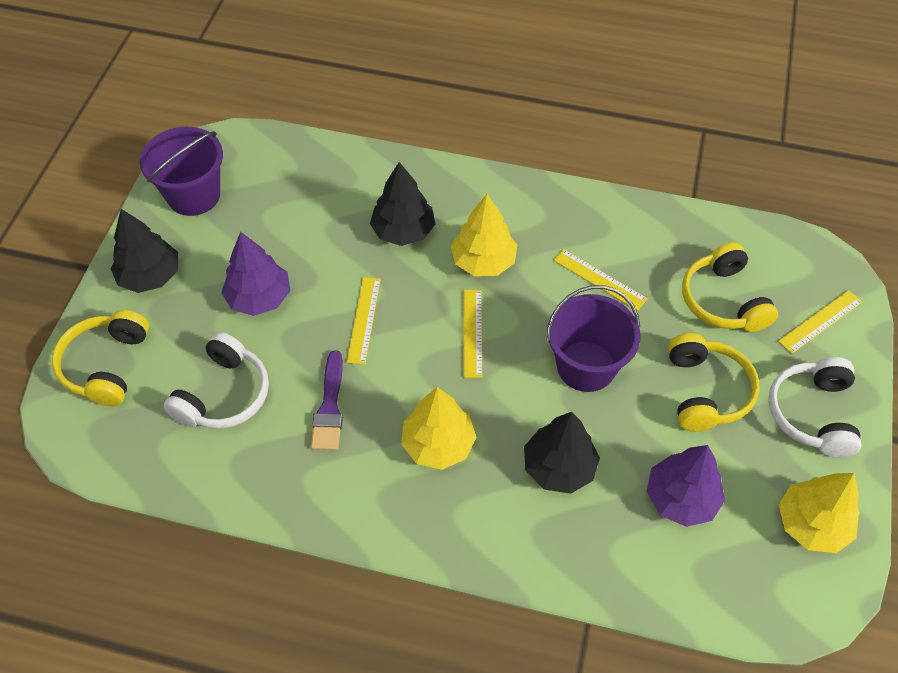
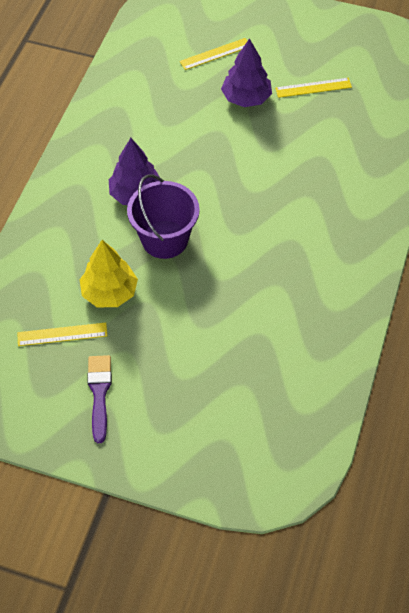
black tree: 3 -> 0
purple bucket: 2 -> 1
white headphones: 2 -> 0
yellow headphones: 3 -> 0
yellow ruler: 4 -> 3
yellow tree: 3 -> 1

